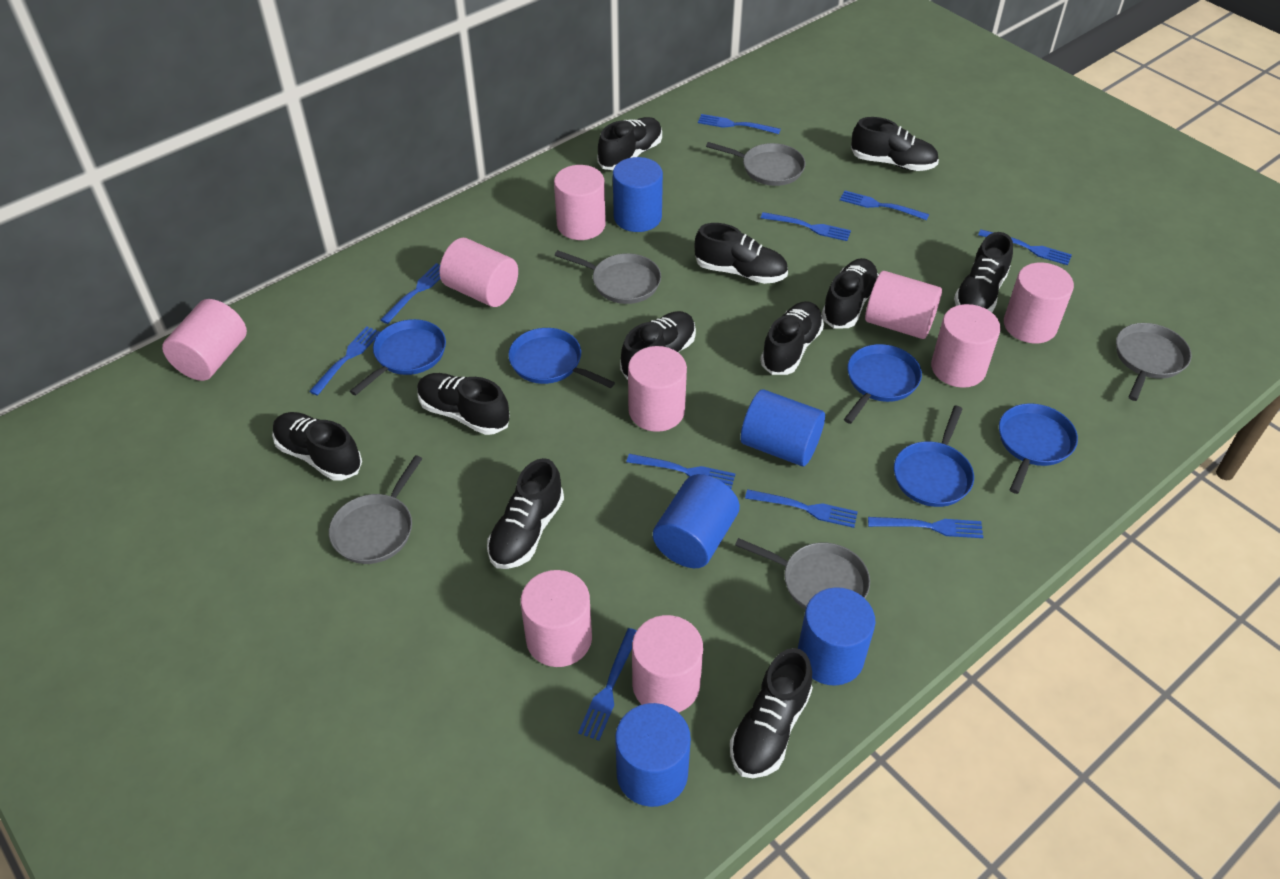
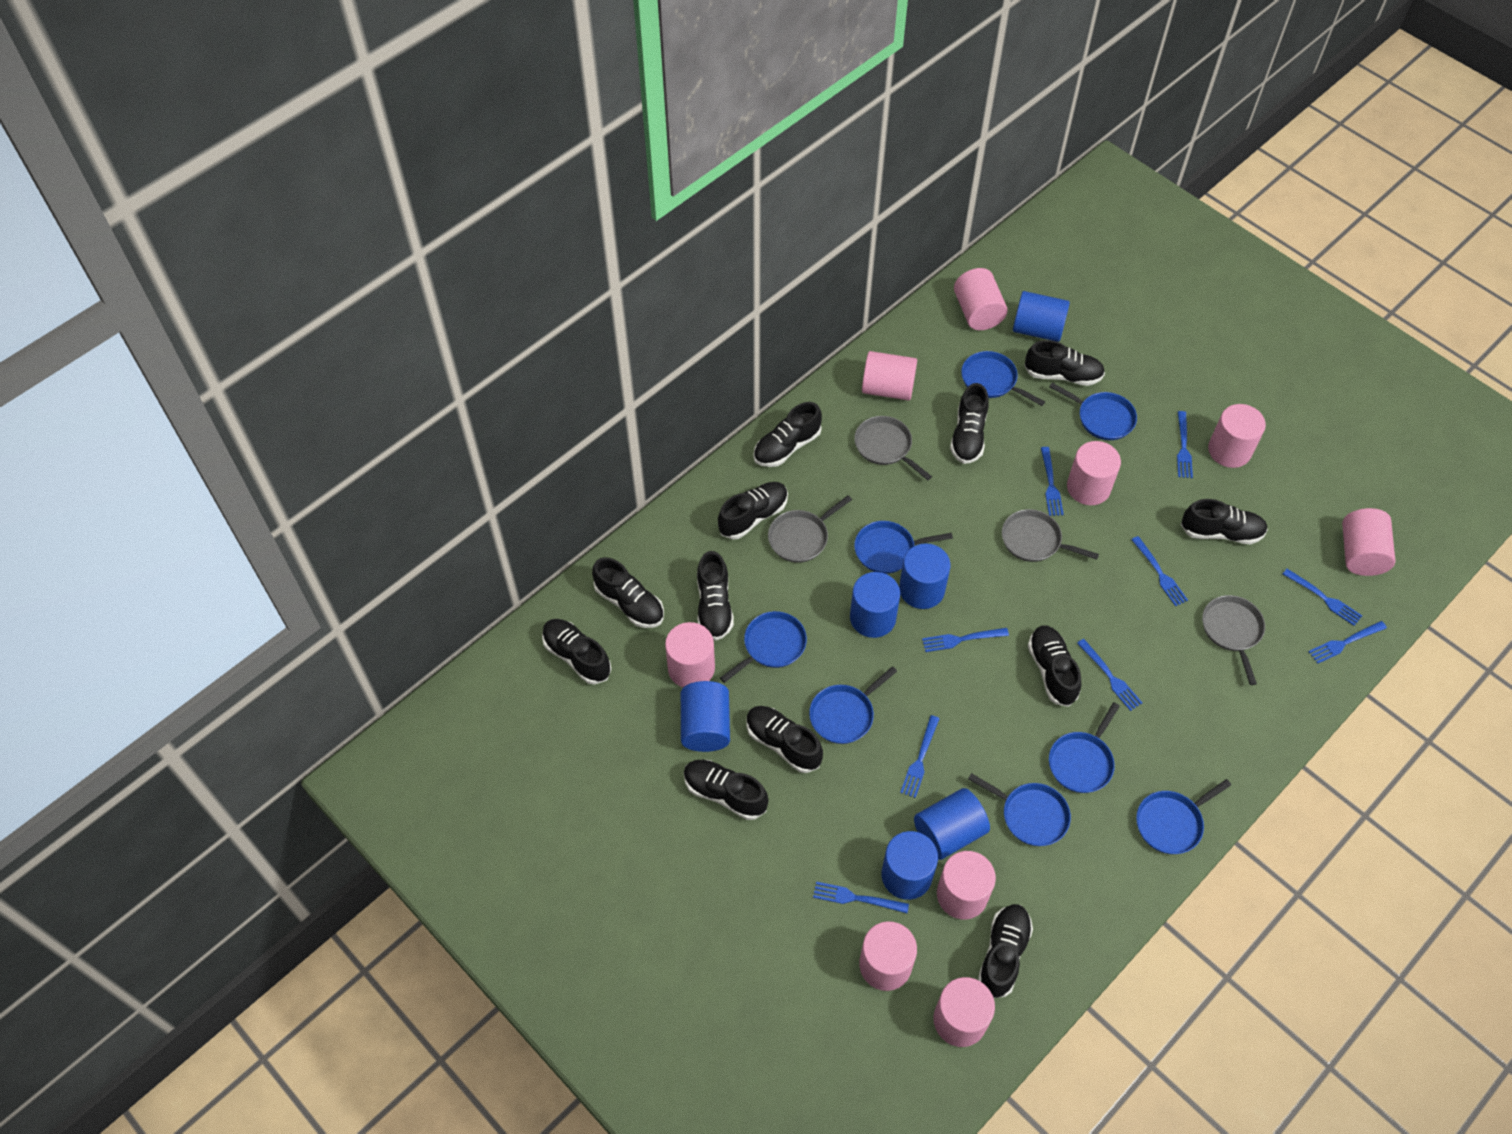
black shoe: 11 -> 12
blue cylinder: 5 -> 6
blue fork: 10 -> 9
blue pan: 5 -> 8
grey pan: 5 -> 4

